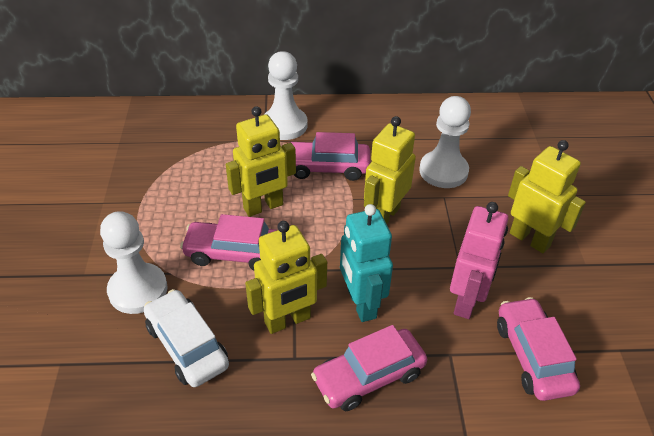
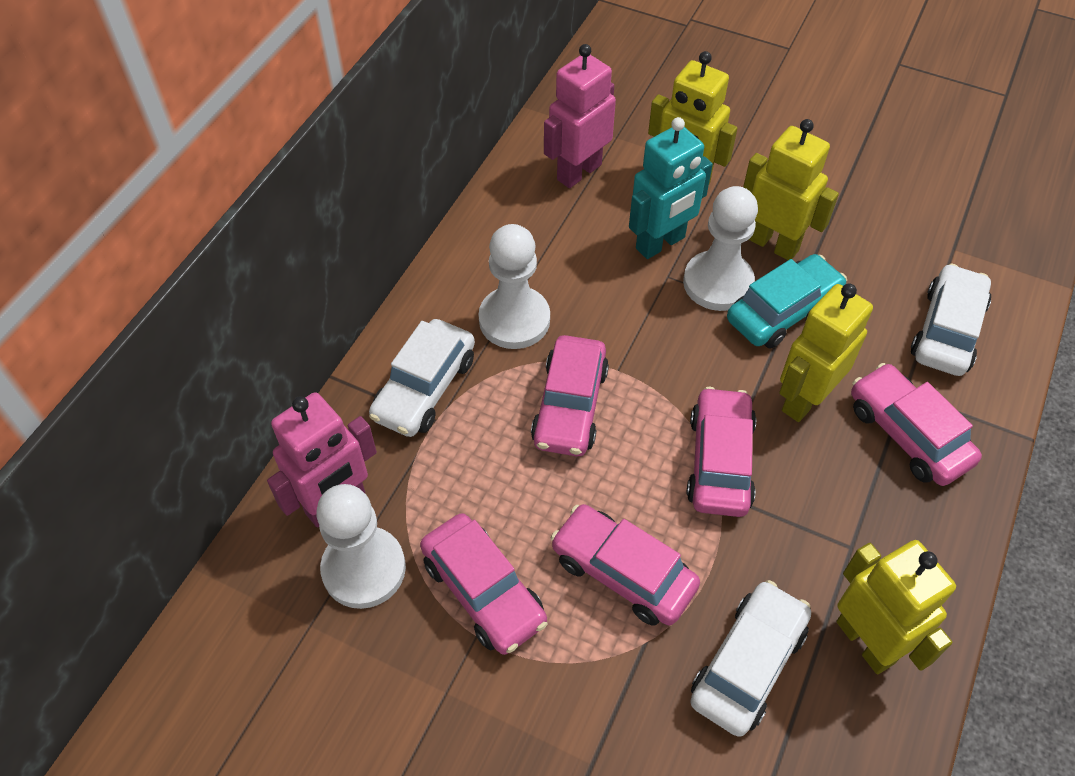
pink car: 4 -> 5
pink robot: 1 -> 2
turquoise car: 0 -> 1
white car: 1 -> 3

